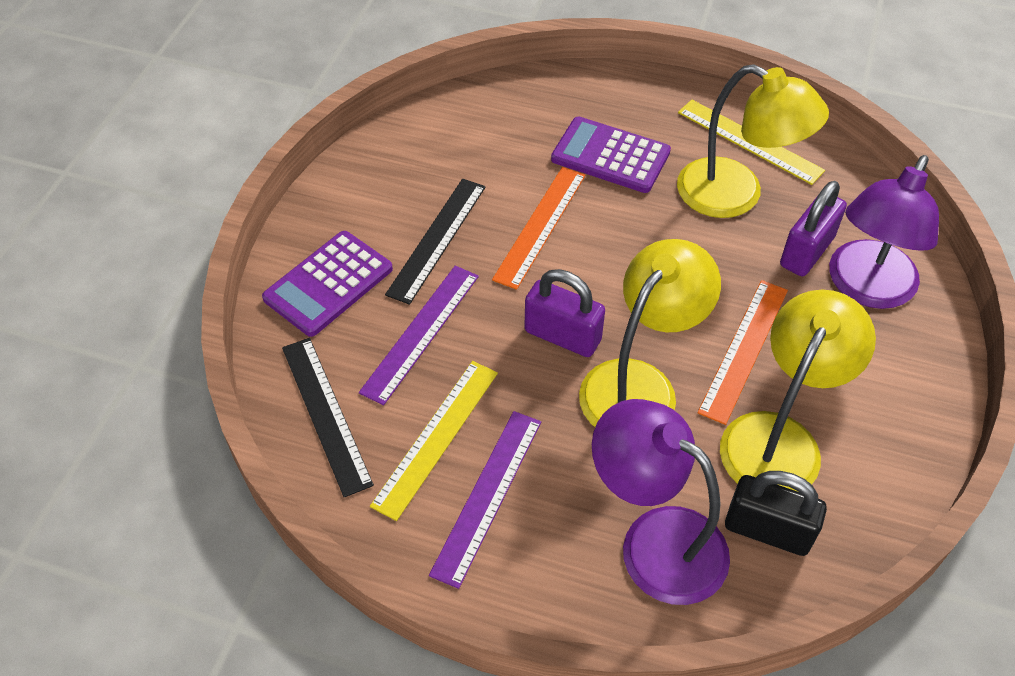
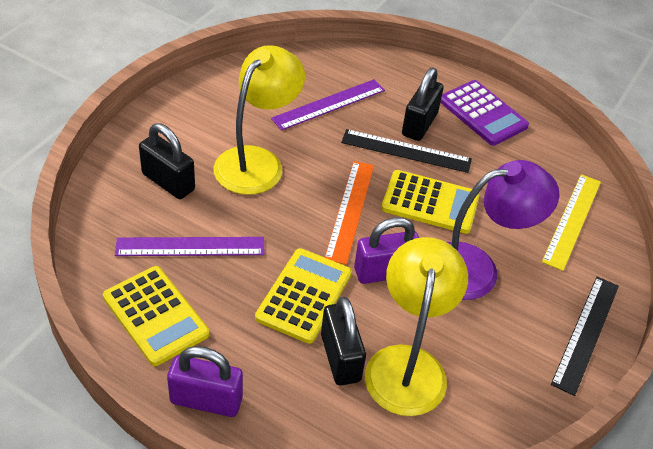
black padlock: 1 -> 3
orange ruler: 2 -> 1
purple calculator: 2 -> 1
purple lamp: 2 -> 1
yellow calculator: 0 -> 3
yellow lamp: 3 -> 2
yellow ruler: 2 -> 1

